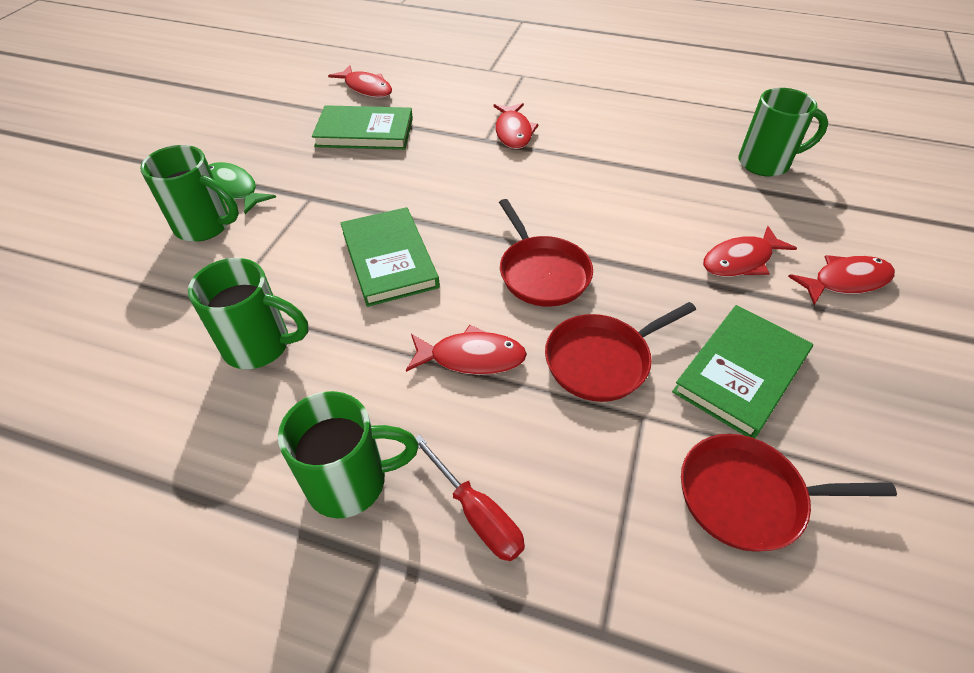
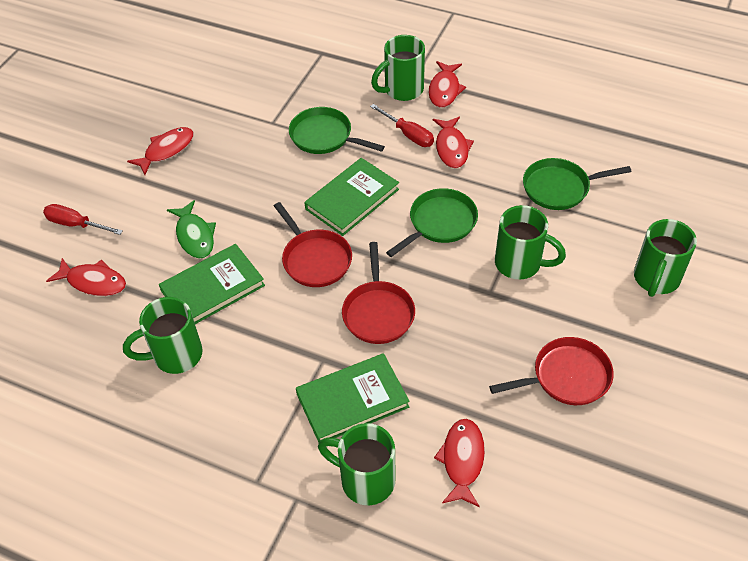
green mug: 4 -> 5
green pan: 0 -> 3
red screwdriver: 1 -> 2

